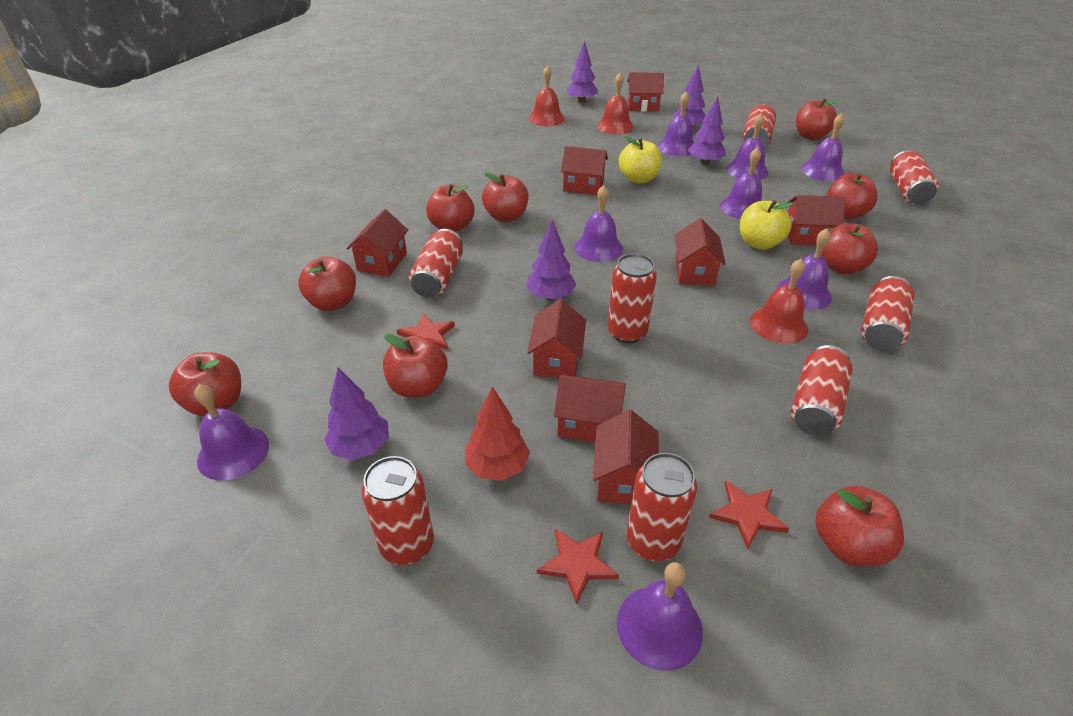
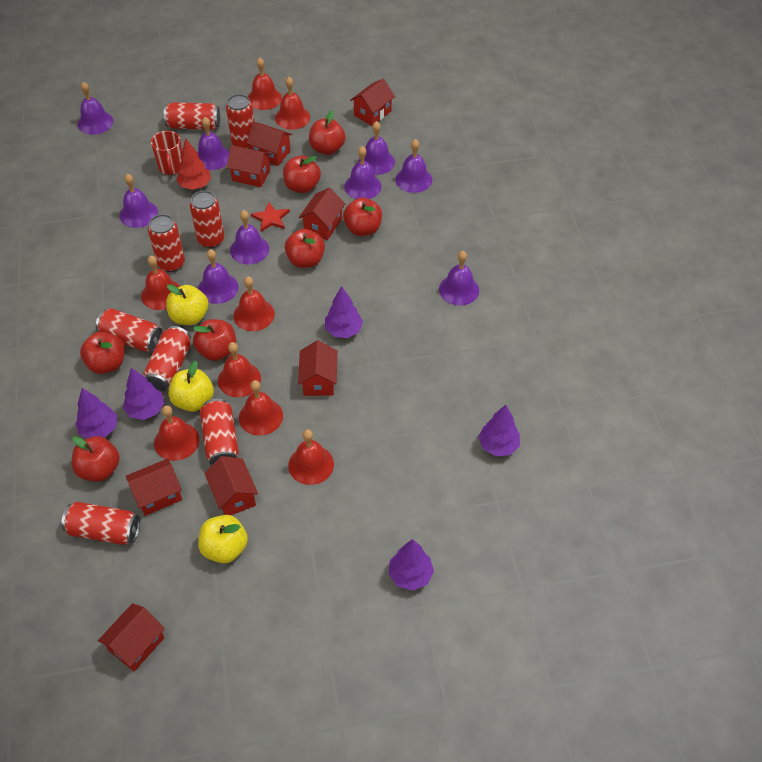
purple bell: 8 -> 9
red apple: 9 -> 7
red bell: 3 -> 8
red mug: 0 -> 1
red star: 3 -> 1
yellow apple: 2 -> 3

